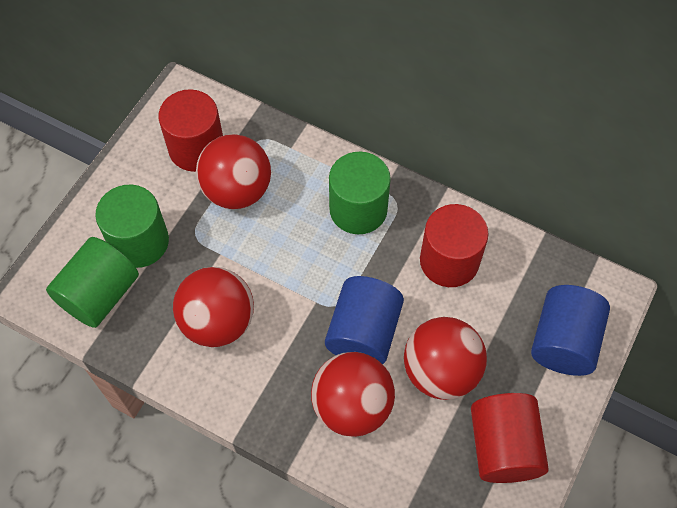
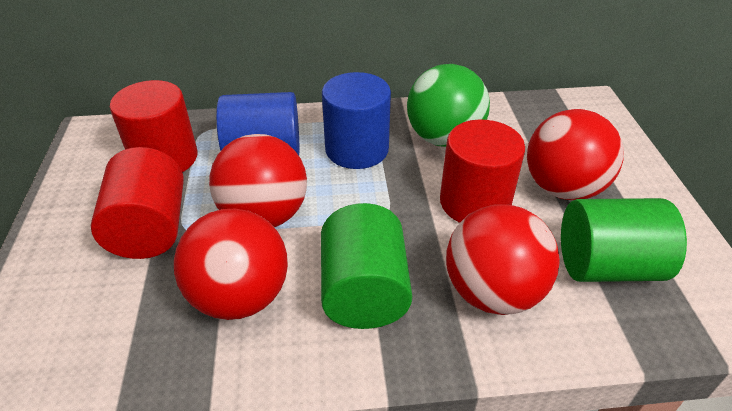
green ball: 0 -> 1
green cylinder: 3 -> 2

